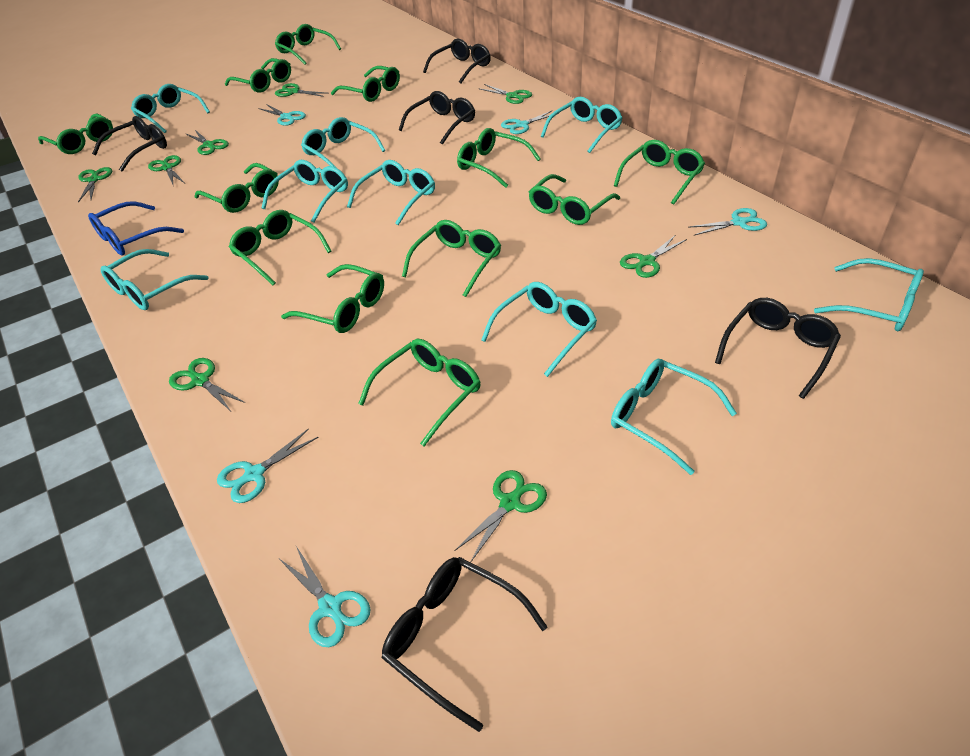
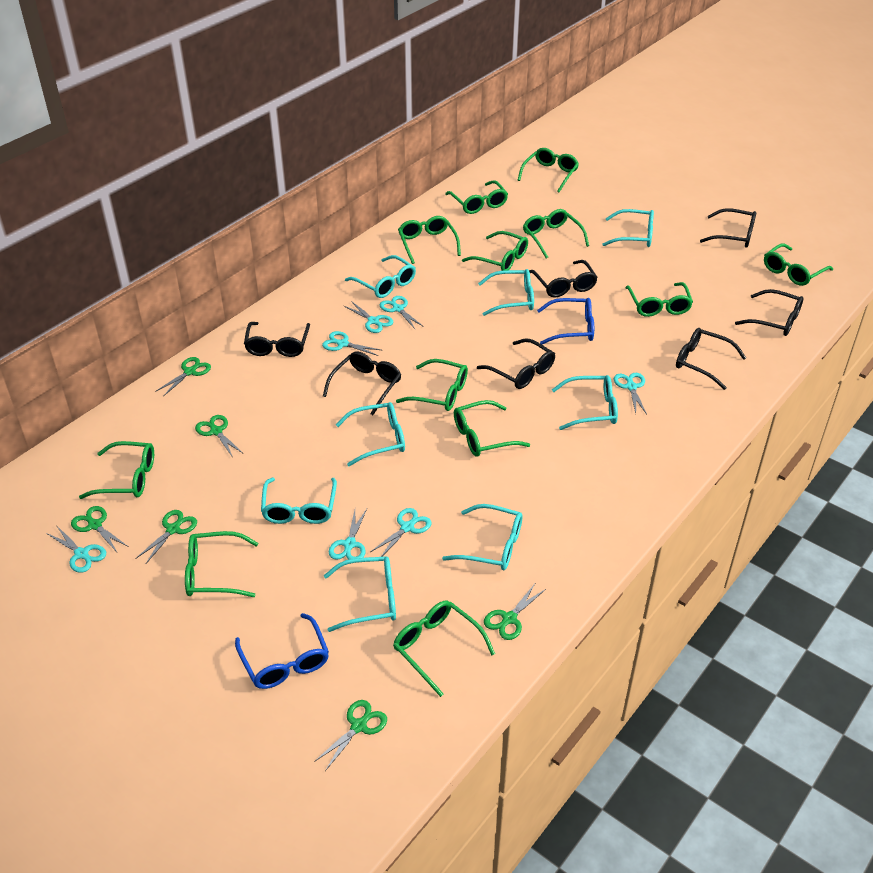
black glasses: 5 -> 7
blue glasses: 1 -> 2
green scissors: 8 -> 6
turquoise glasses: 9 -> 8
turquoise scissors: 5 -> 7

